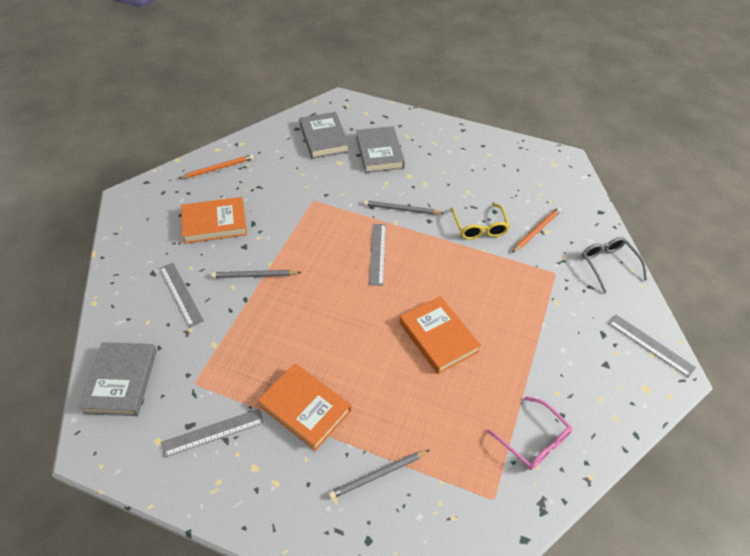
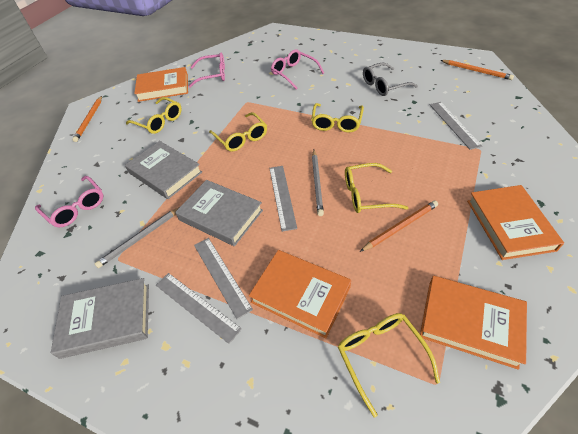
grey pencil: 3 -> 2
orange book: 3 -> 4
orange pencil: 2 -> 3
pink glasses: 1 -> 3
yellow glasses: 1 -> 5

